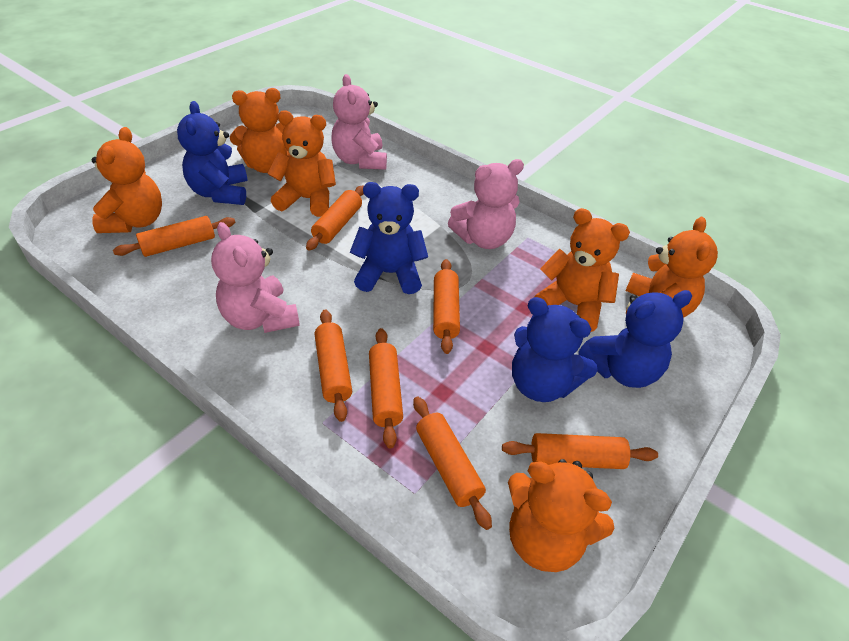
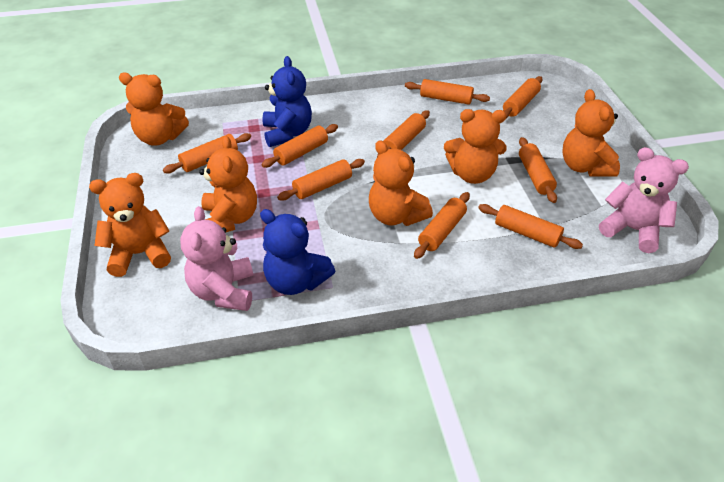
blue teddy bear: 4 -> 2
orange rolling pin: 7 -> 9
pink teddy bear: 3 -> 2

